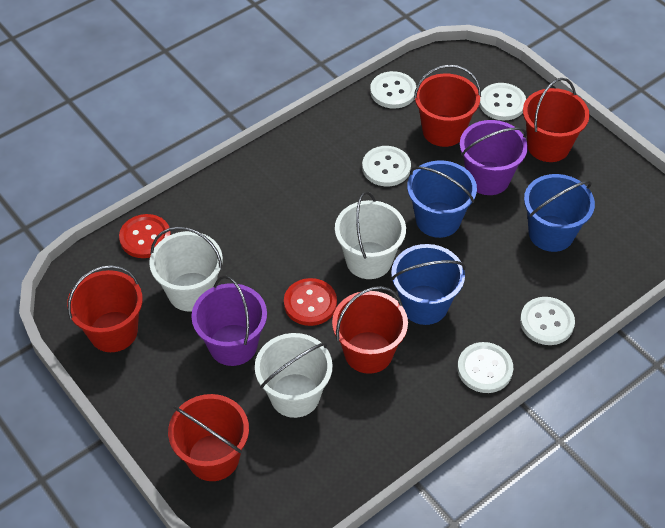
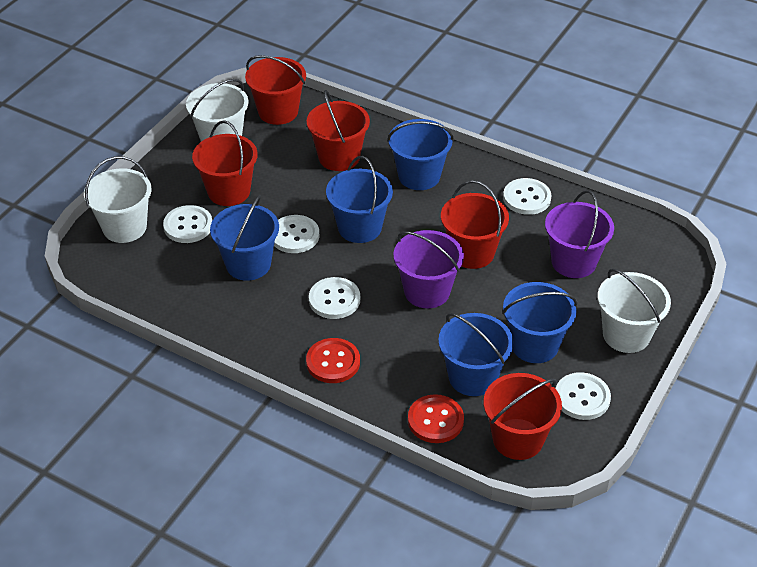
blue bucket: 3 -> 5

